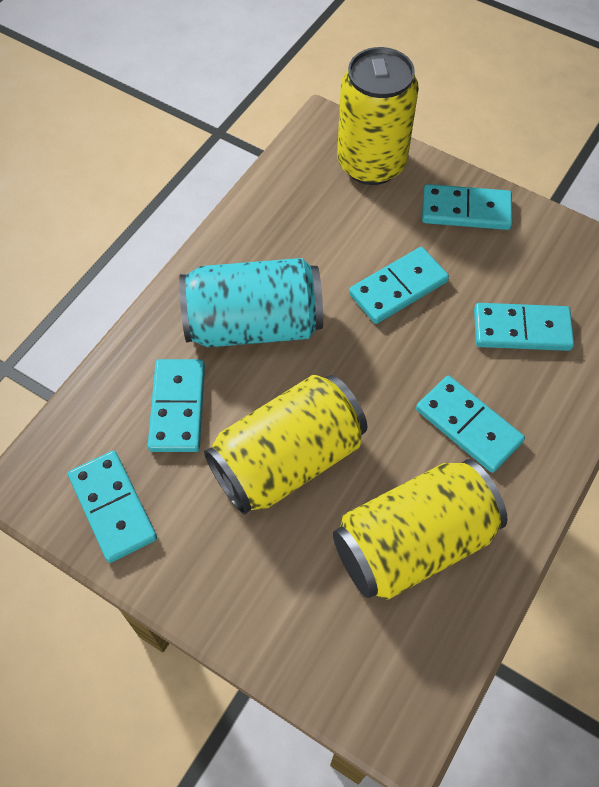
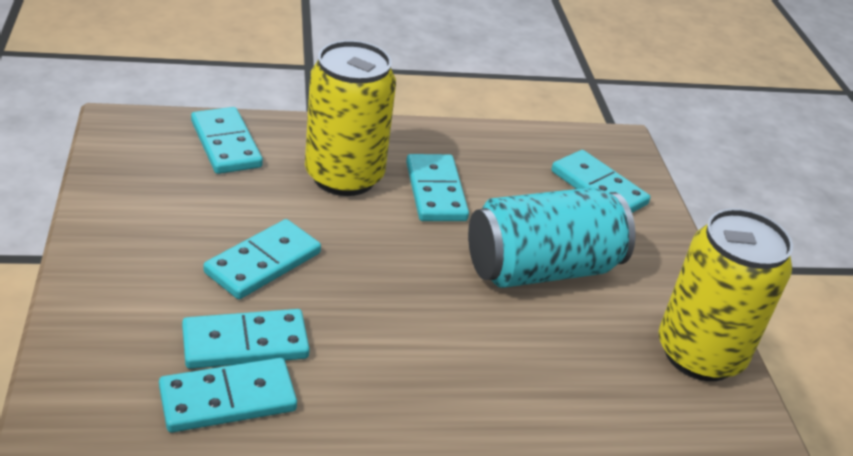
yellow can: 3 -> 2

